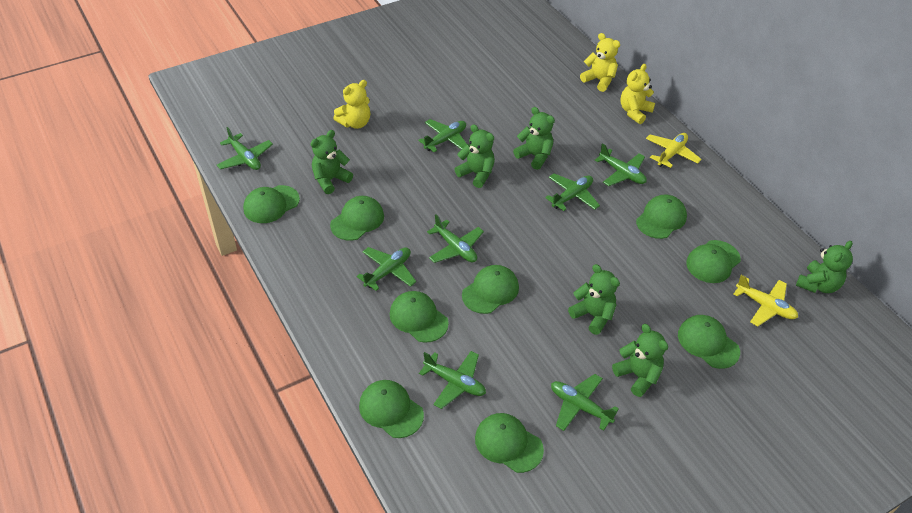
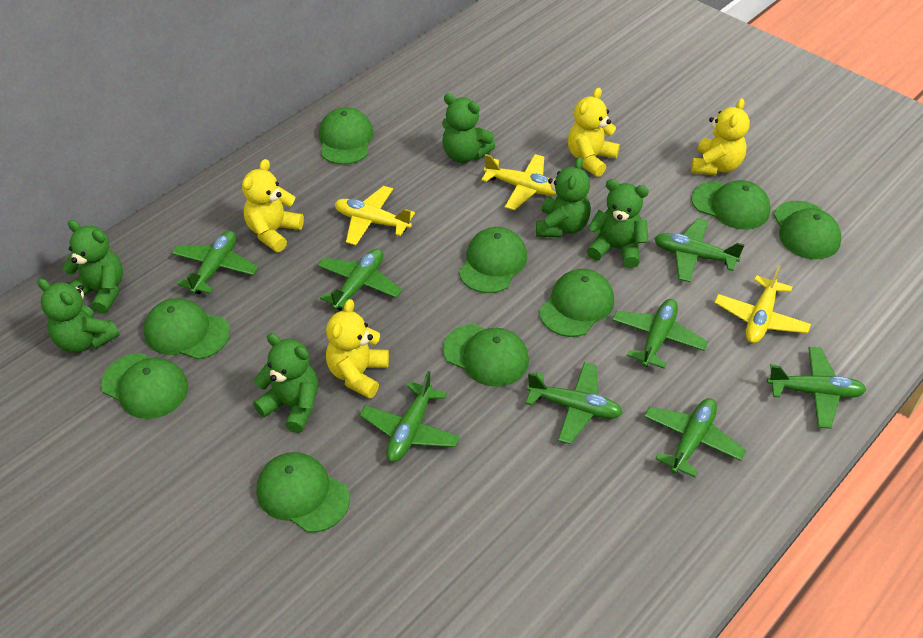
yellow plane: 2 -> 3
yellow teddy bear: 3 -> 4

